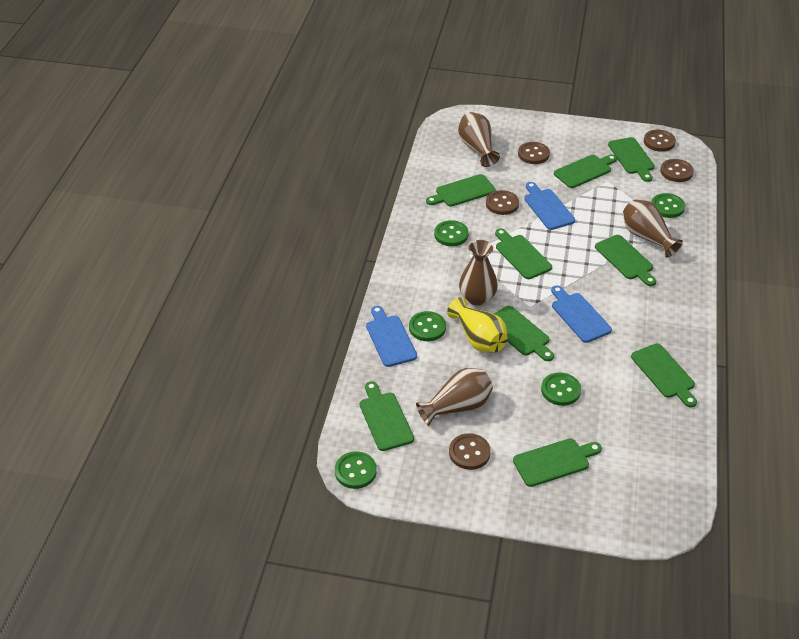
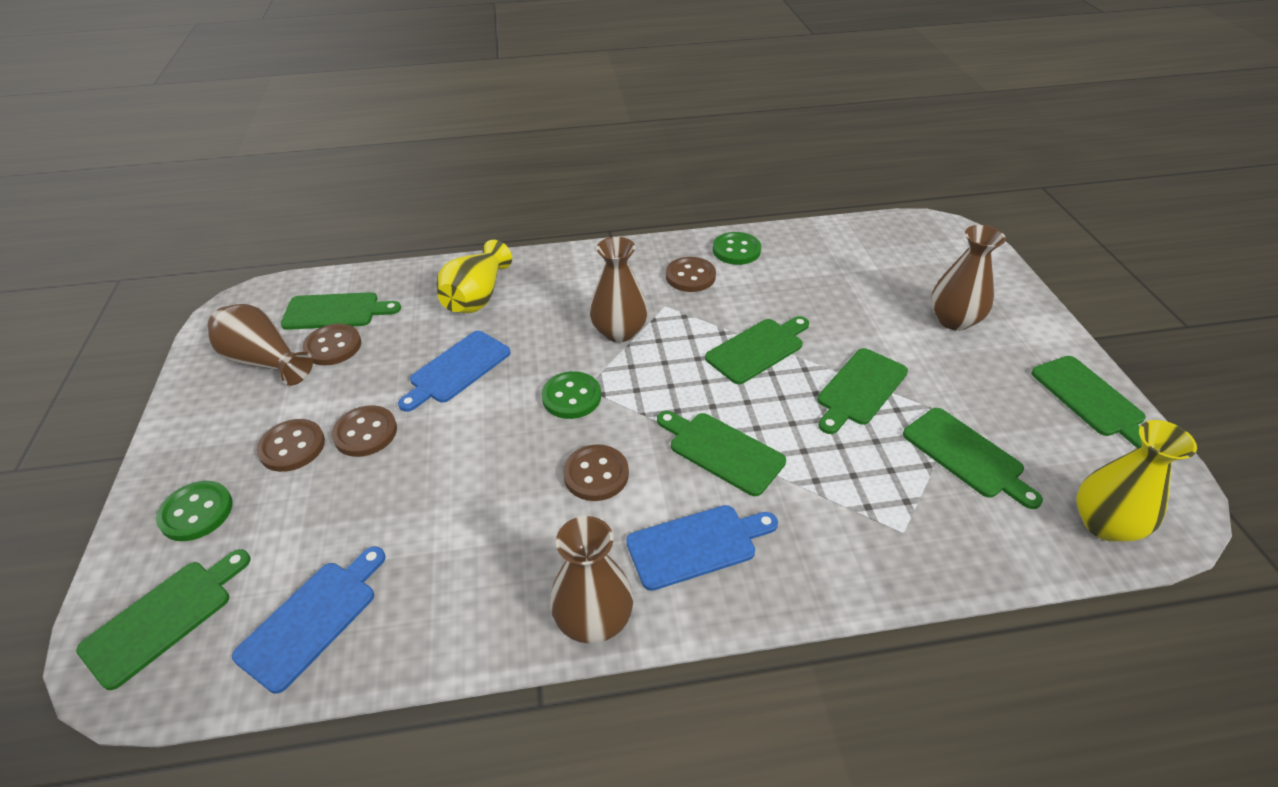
green button: 5 -> 3
green cutting board: 9 -> 7
yellow vase: 1 -> 2

